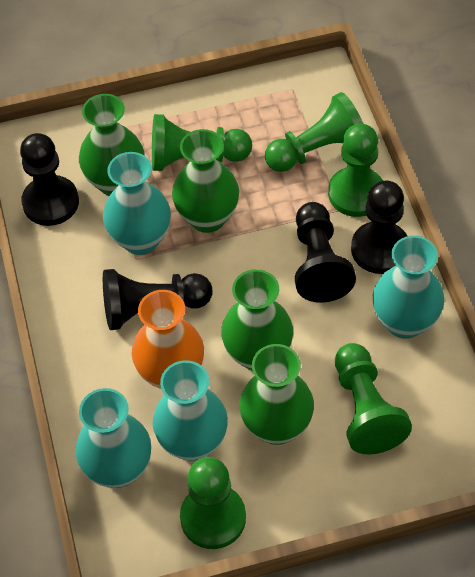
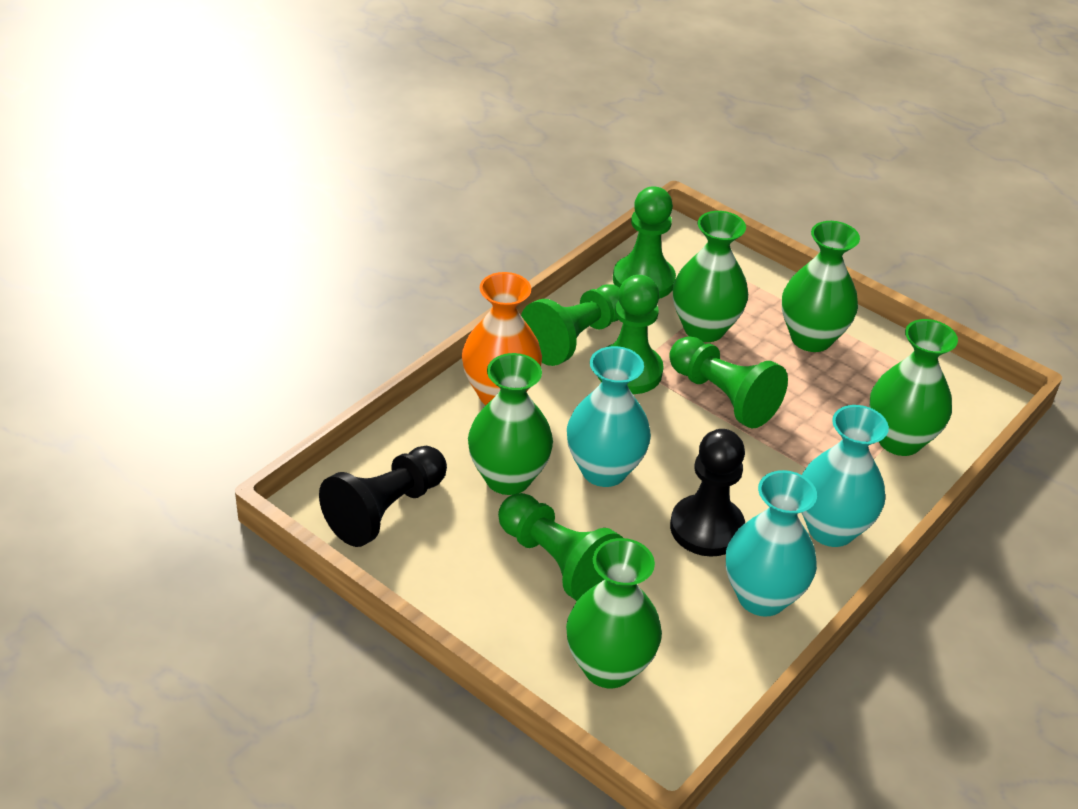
black pawn: 4 -> 2
green vase: 4 -> 5
turquoise vase: 4 -> 3

